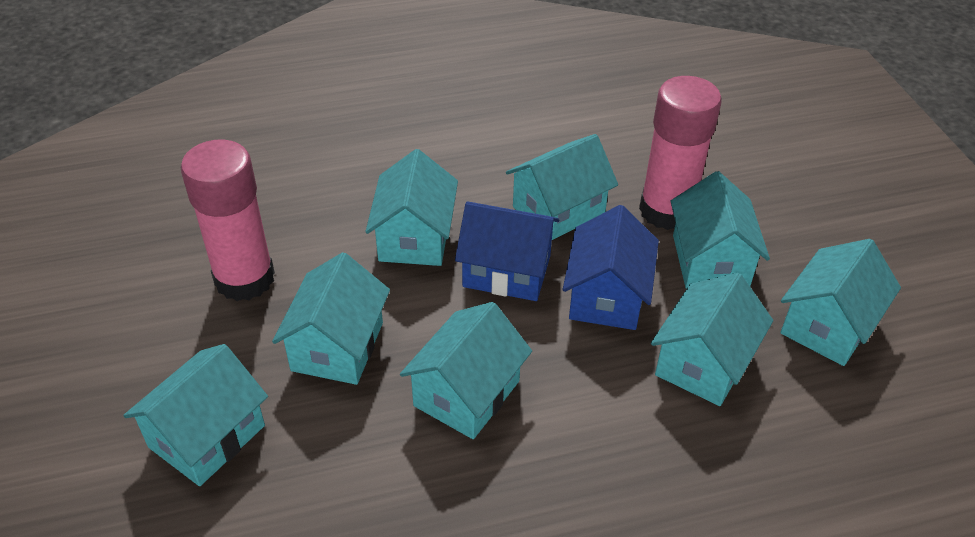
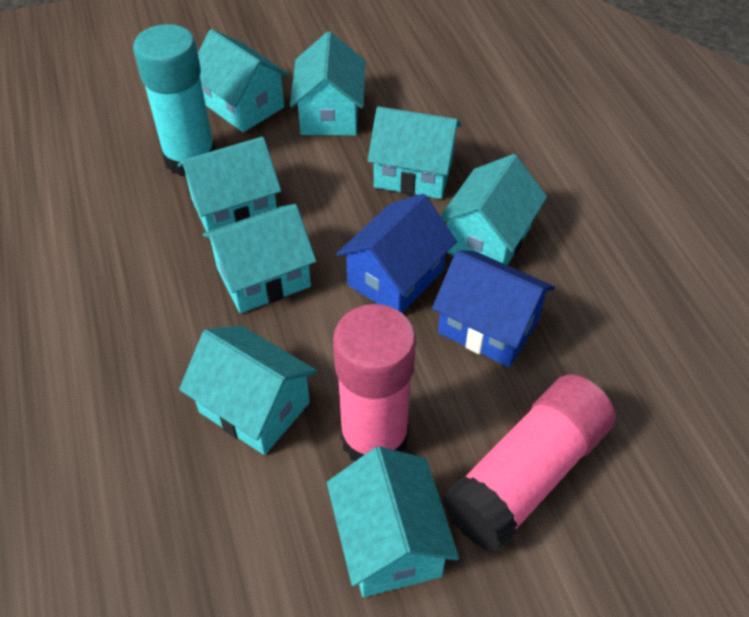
turquoise glue stick: 0 -> 1

